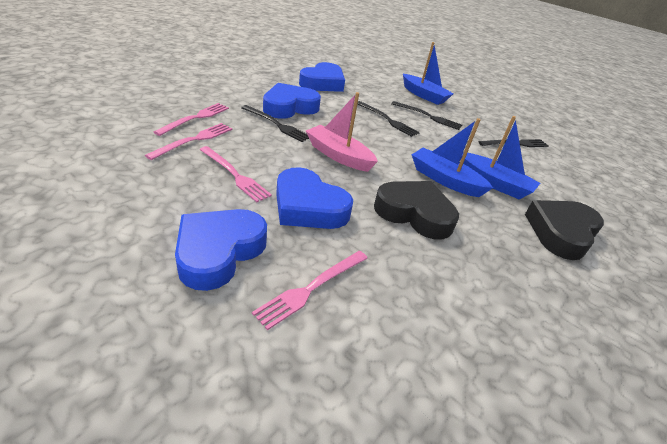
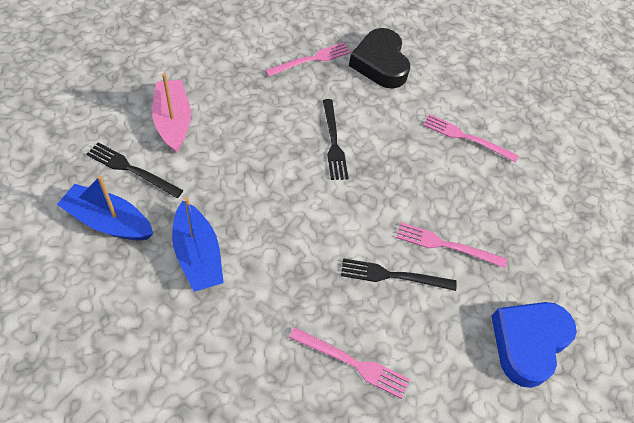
black fork: 4 -> 3
black heart: 2 -> 1
blue boat: 3 -> 2
blue heart: 4 -> 1

